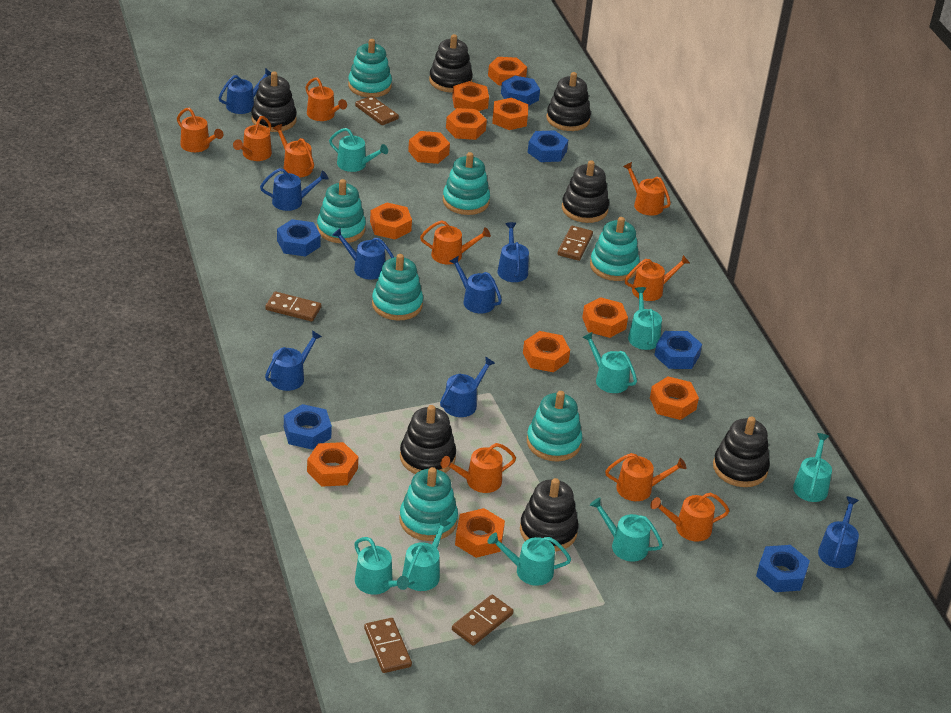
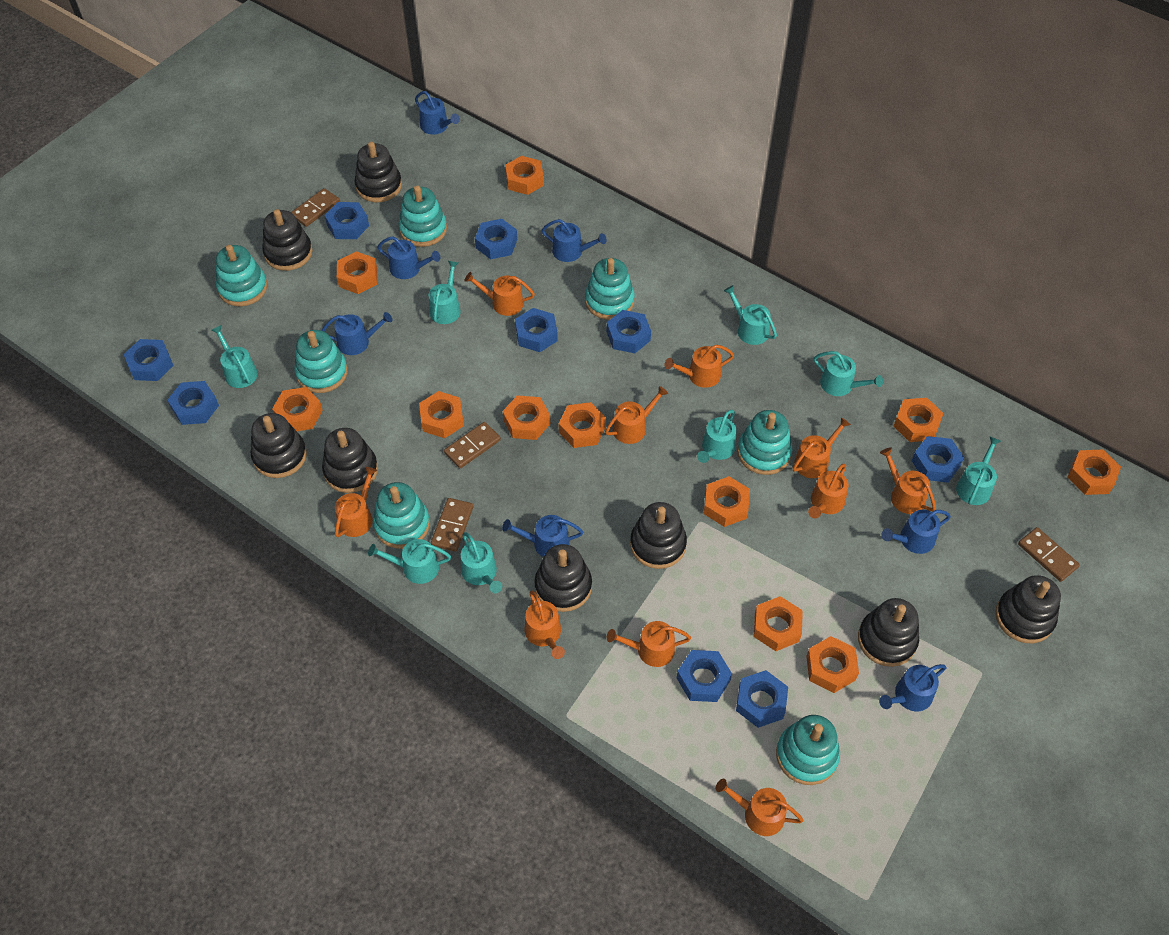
black stacking toy: 7 -> 8
blue nut: 6 -> 9
blue watering can: 8 -> 7
brown domino: 5 -> 4

